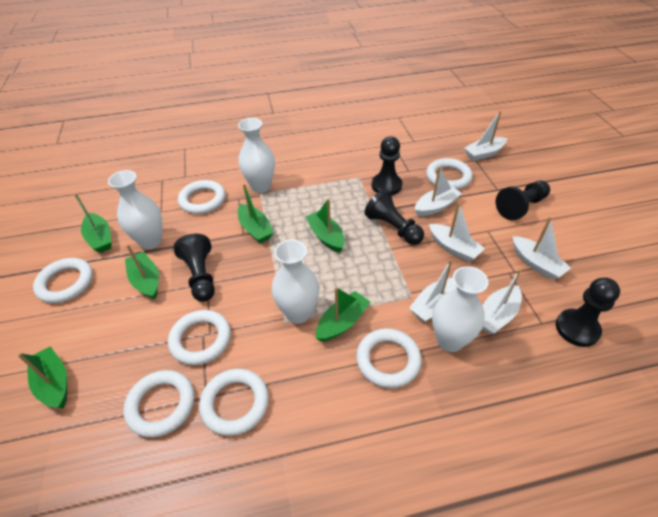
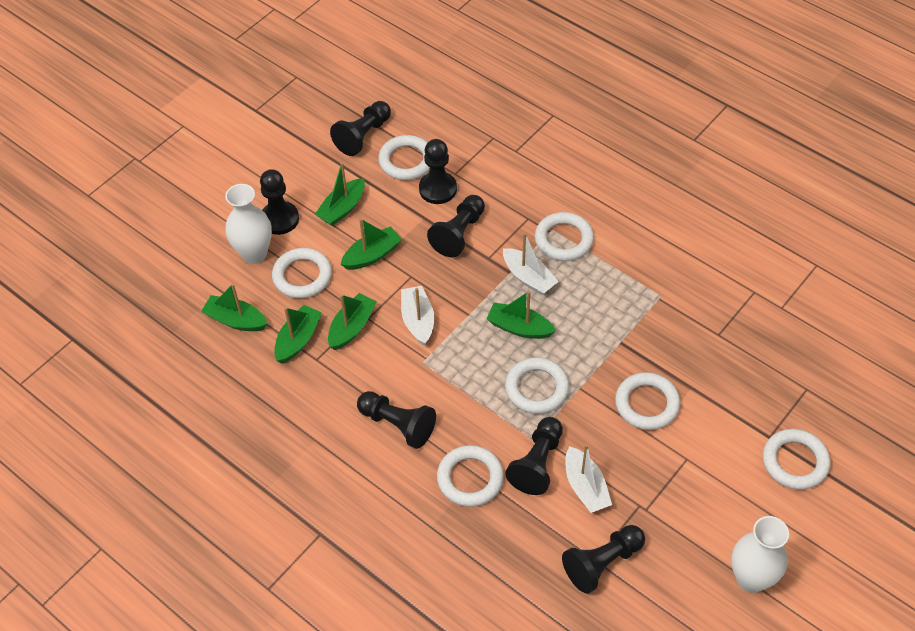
black pawn: 5 -> 7
white boat: 6 -> 3
white vase: 4 -> 2

